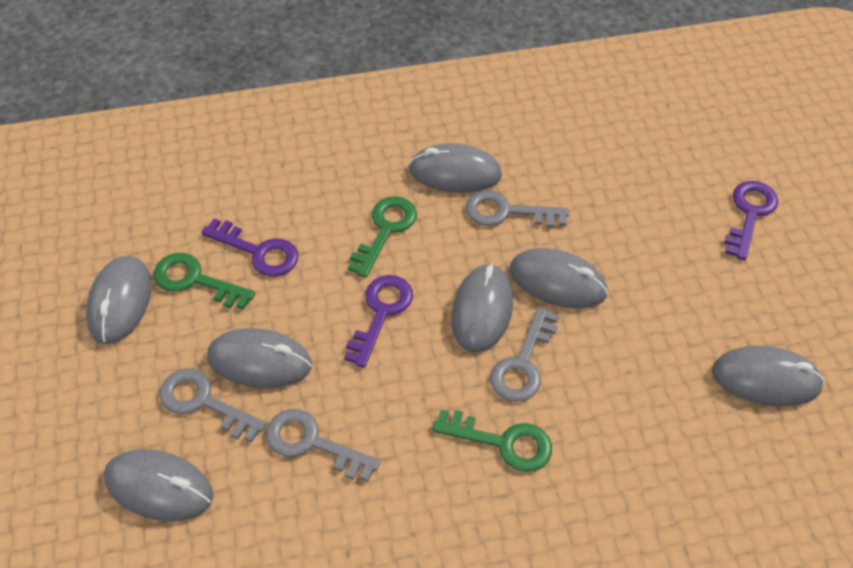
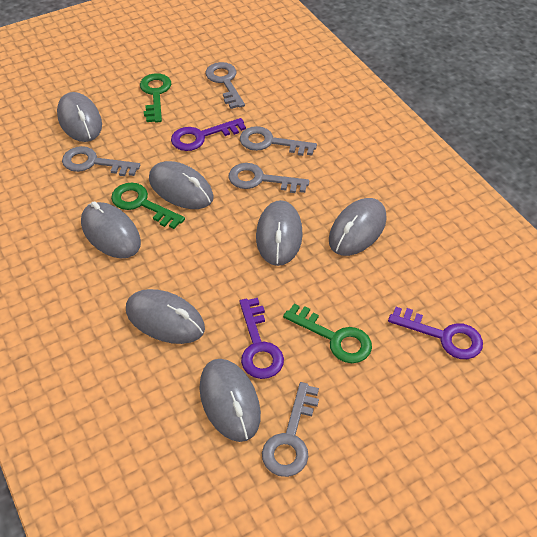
grey key: 4 -> 5

